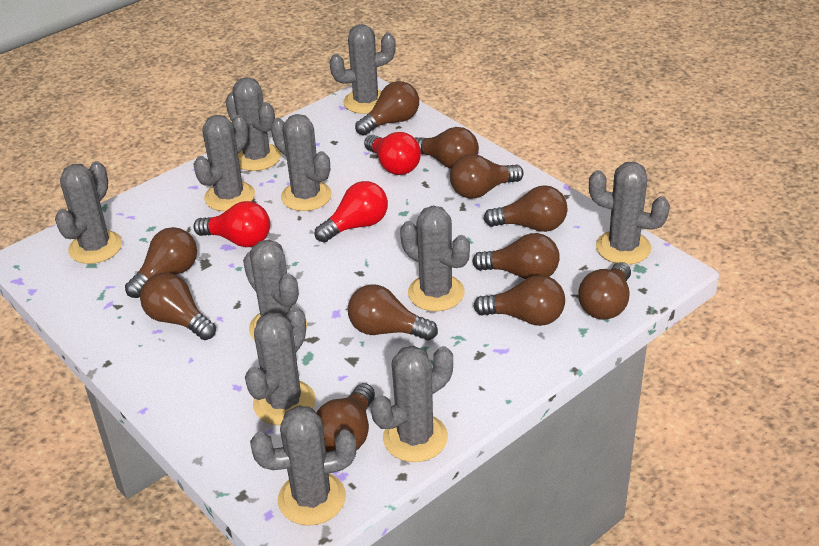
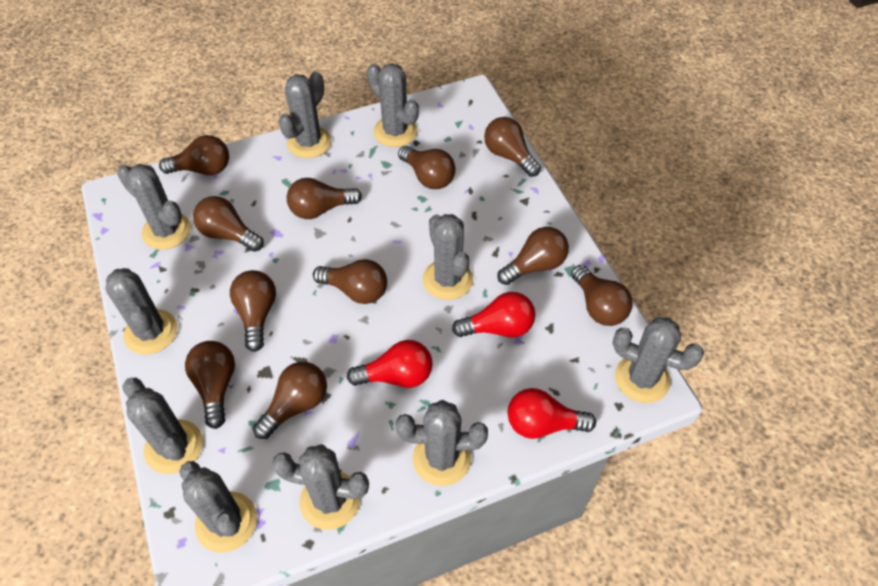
grey cactus: 11 -> 10

